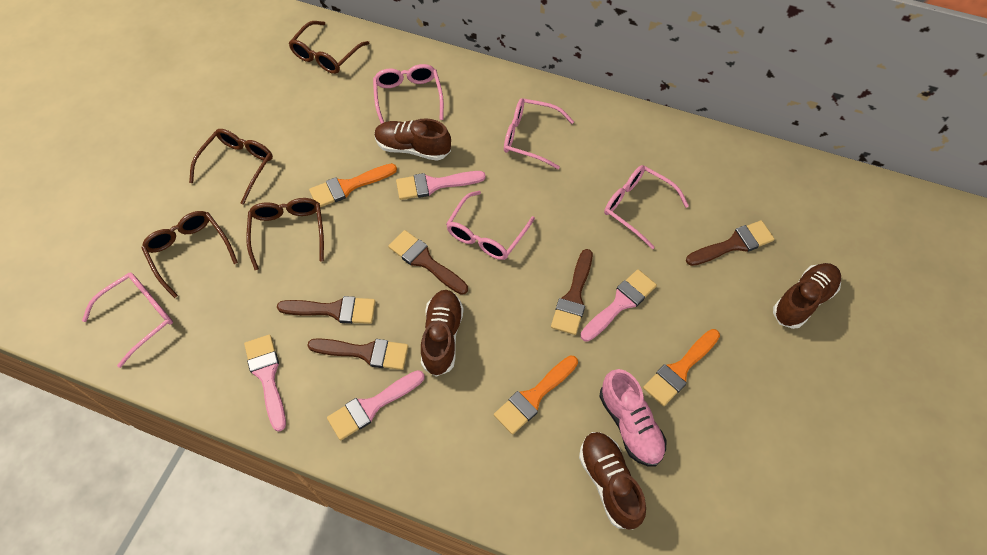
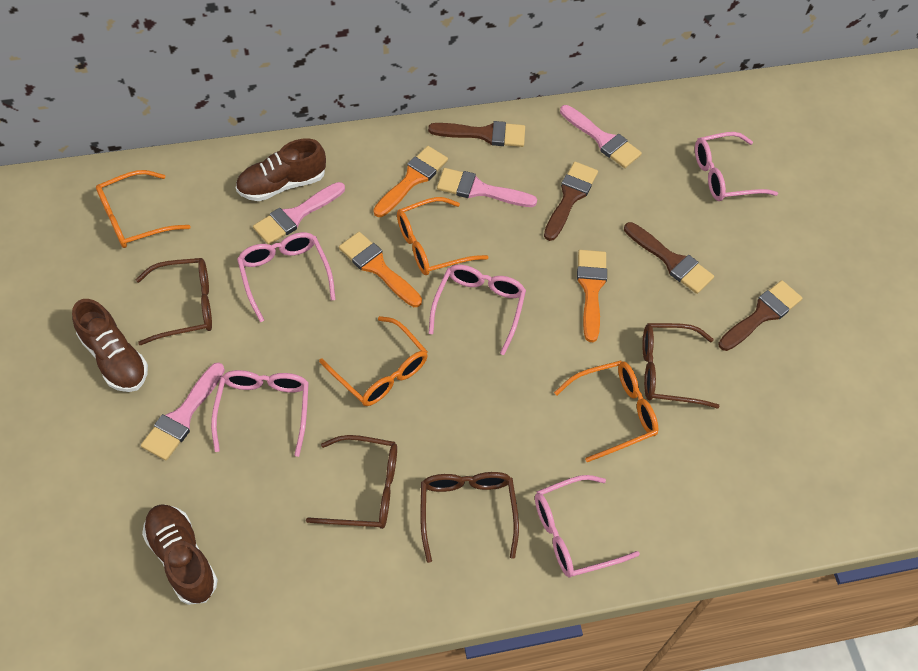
brown brush: 5 -> 4
brown shoe: 4 -> 3
orange glasses: 0 -> 4
pink shoe: 1 -> 0

